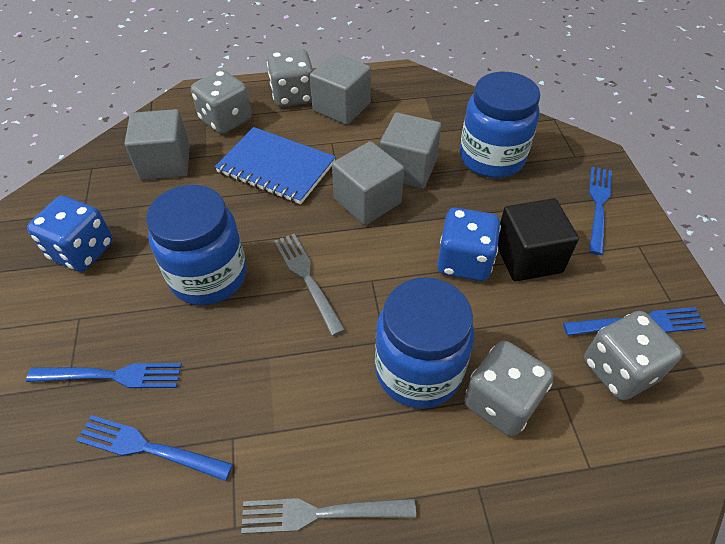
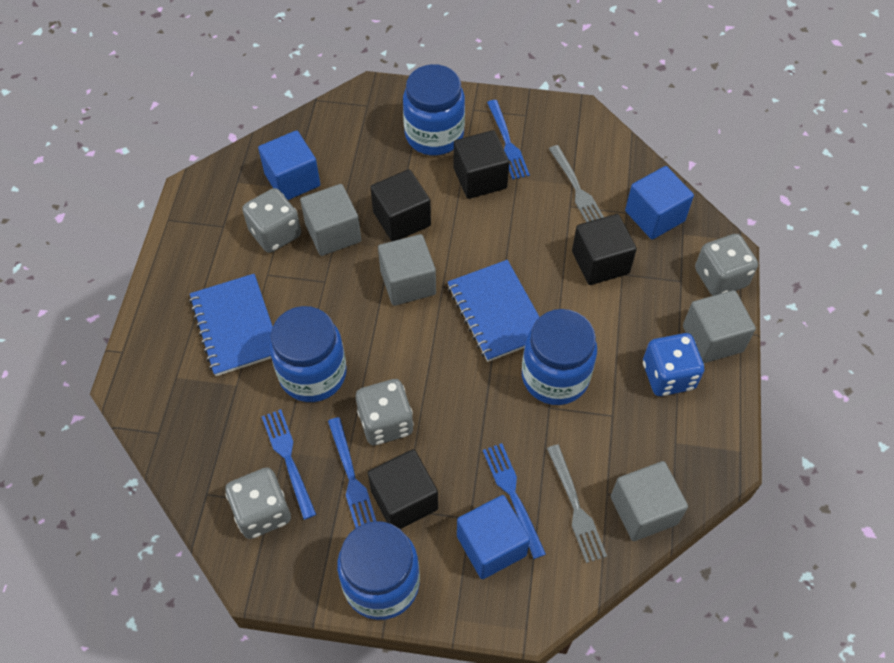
black cube: 1 -> 4
blue cube: 0 -> 3
blue dice: 2 -> 1
blue jar: 3 -> 4
blue notebook: 1 -> 2

